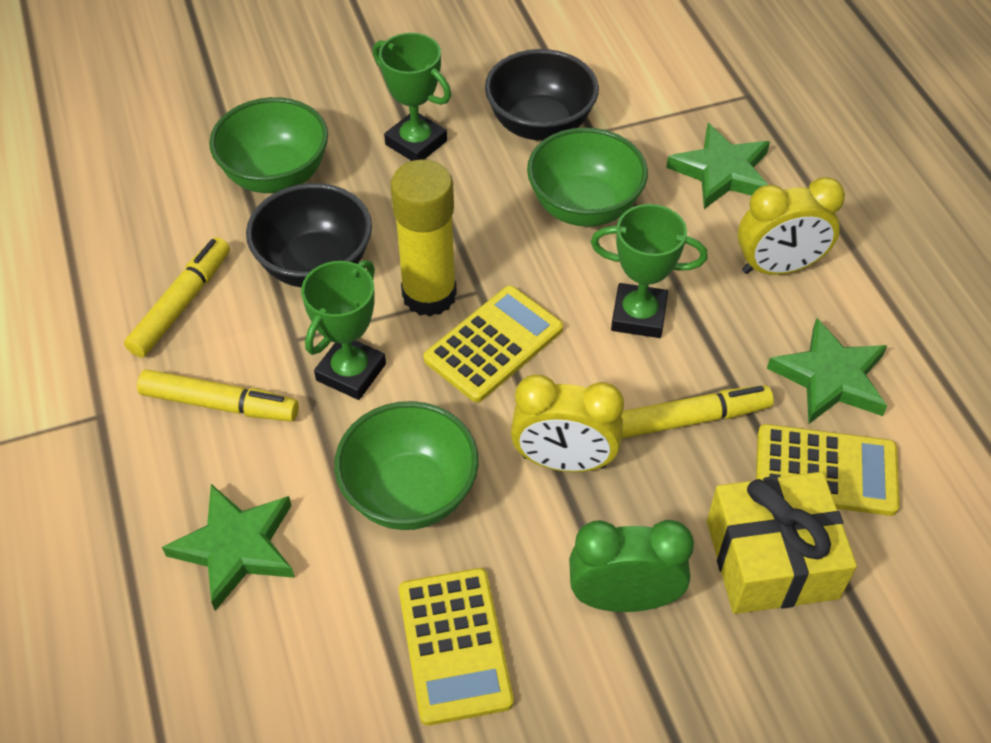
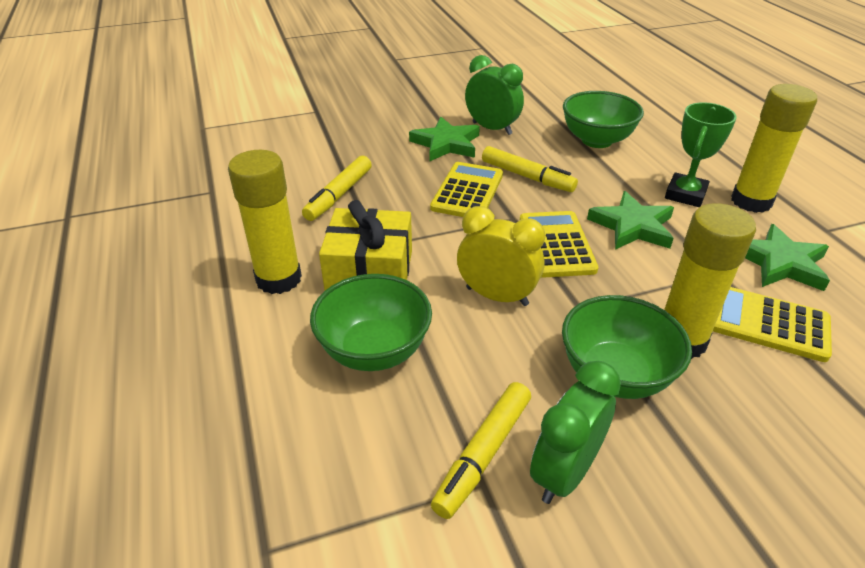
black bowl: 2 -> 0
green clock: 1 -> 2
green trophy: 3 -> 1
yellow clock: 2 -> 1
yellow glue stick: 1 -> 3

